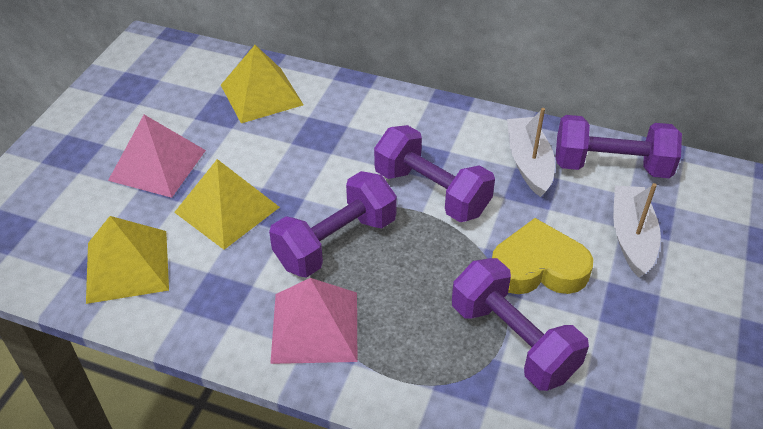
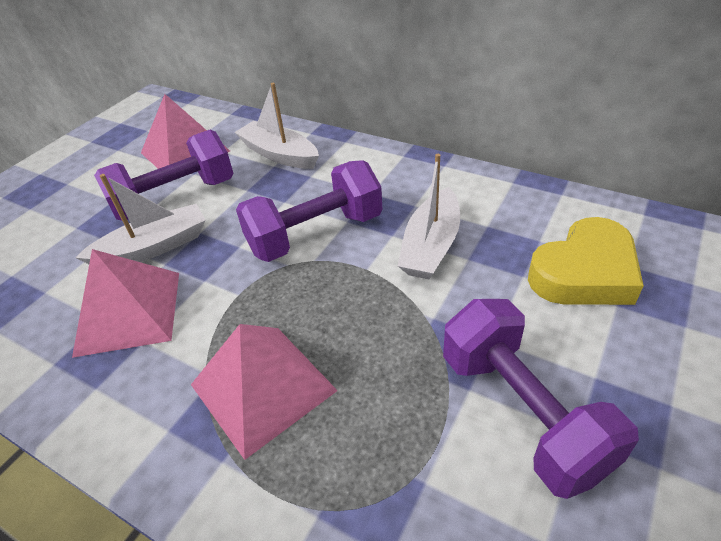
pink pyramid: 2 -> 3
purple dumbbell: 4 -> 3
white boat: 2 -> 3
yellow pyramid: 3 -> 0

